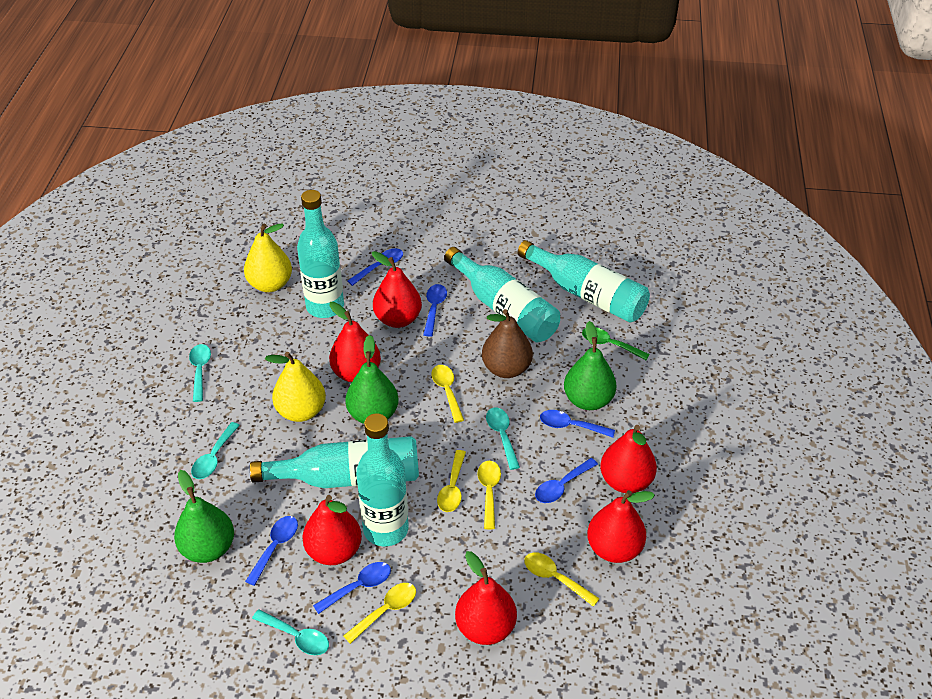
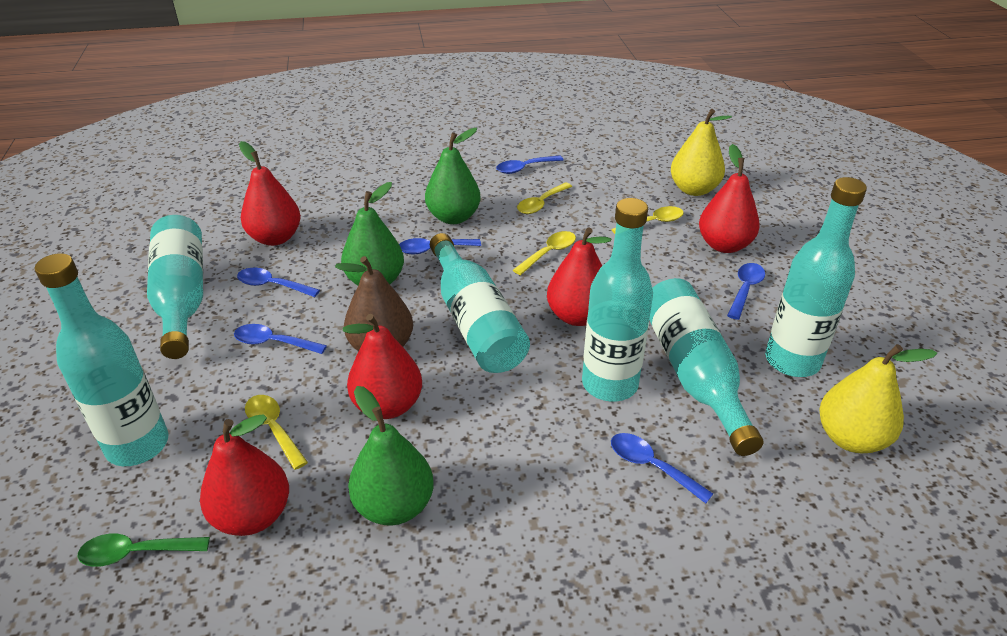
red pear: 6 -> 5
turquoise bottle: 5 -> 6
turquoise spoon: 4 -> 0
yellow spoon: 5 -> 4

